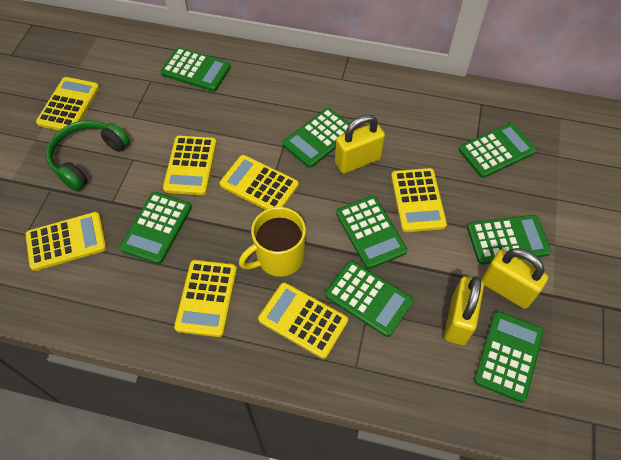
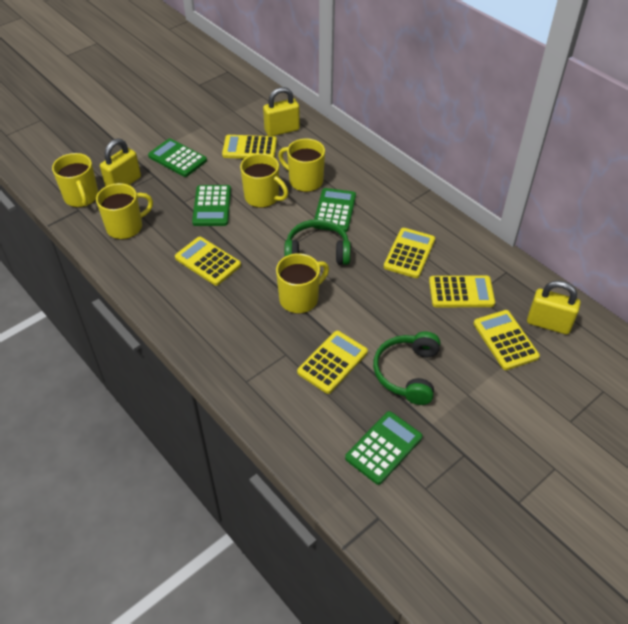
green calculator: 8 -> 4
green headphones: 1 -> 2
yellow calculator: 7 -> 6
yellow mug: 1 -> 5

